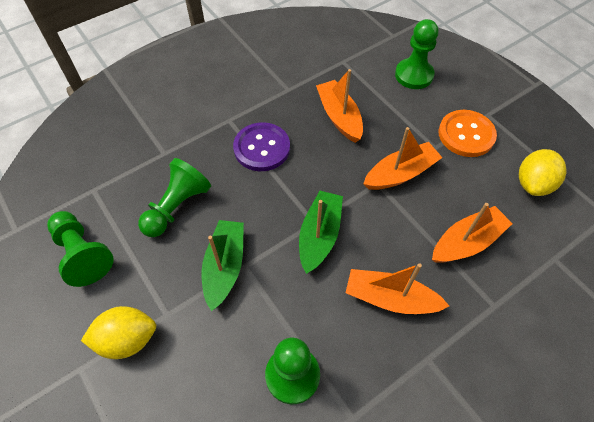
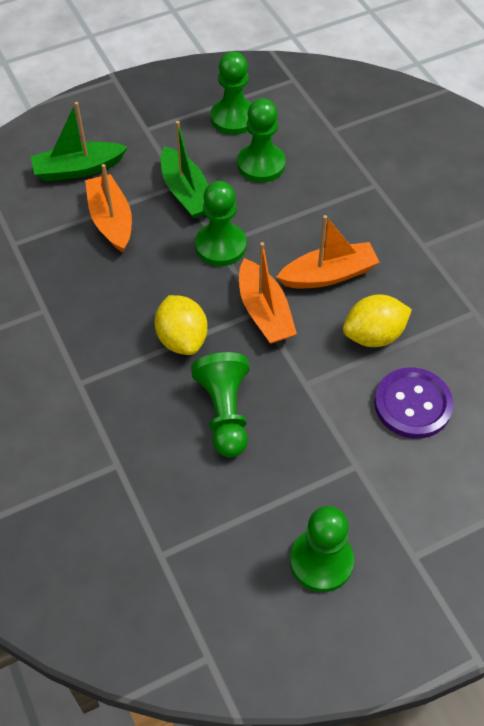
green pawn: 4 -> 5
orange boat: 4 -> 3
orange button: 1 -> 0

